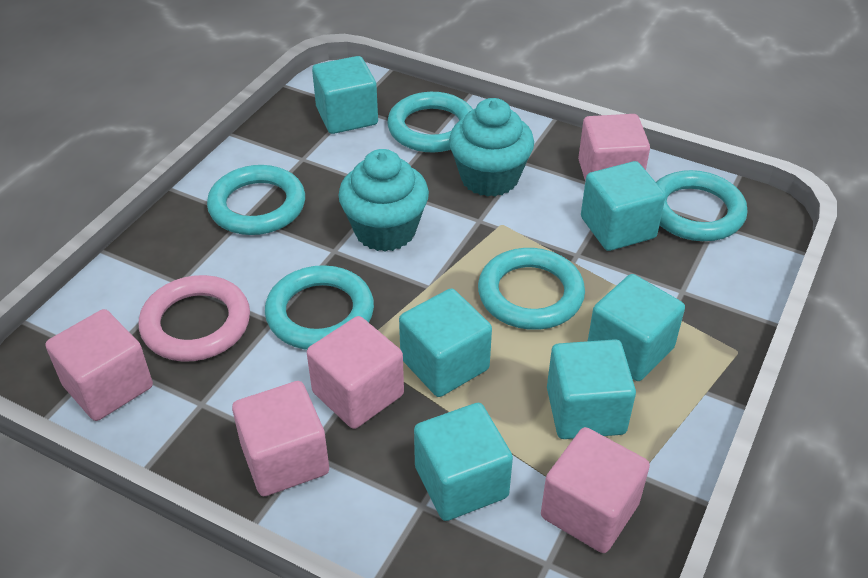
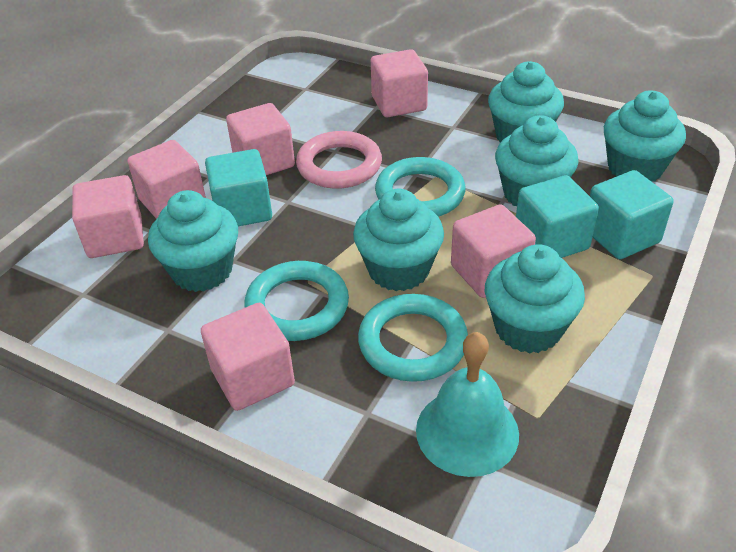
pink cube: 5 -> 6
turquoise bell: 0 -> 1
turquoise cube: 6 -> 3
turquoise cupcake: 2 -> 6
turquoise ring: 5 -> 3

